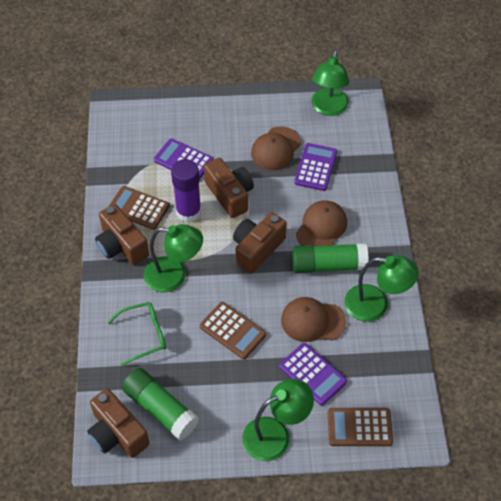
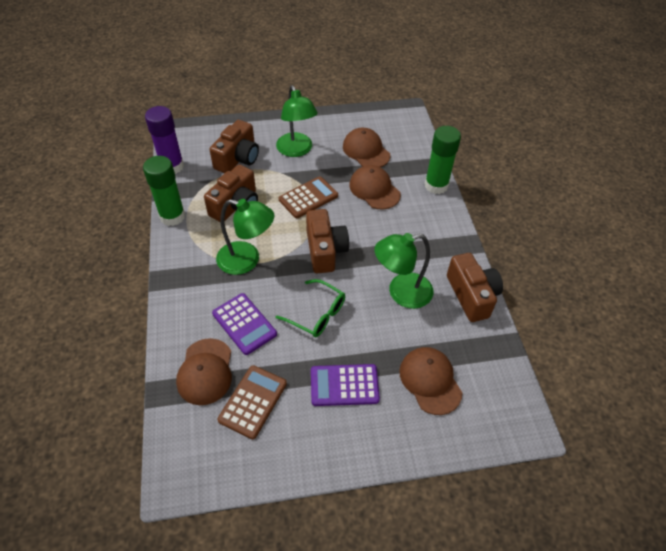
brown calculator: 3 -> 2
brown cap: 3 -> 4
green lamp: 4 -> 3
purple calculator: 3 -> 2

